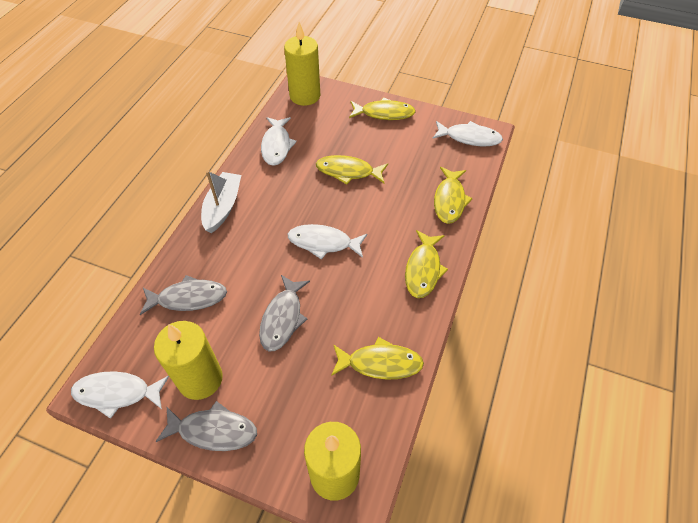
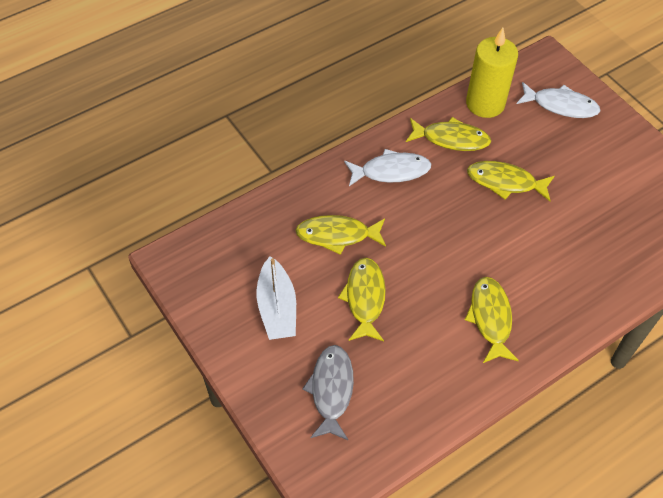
grey fish: 3 -> 1
white fish: 4 -> 2
yellow candle: 3 -> 1

